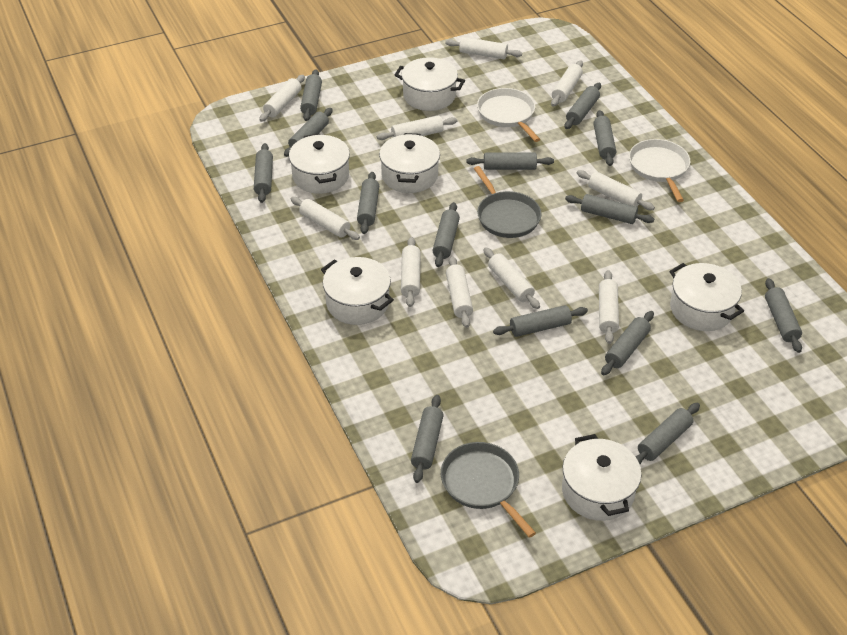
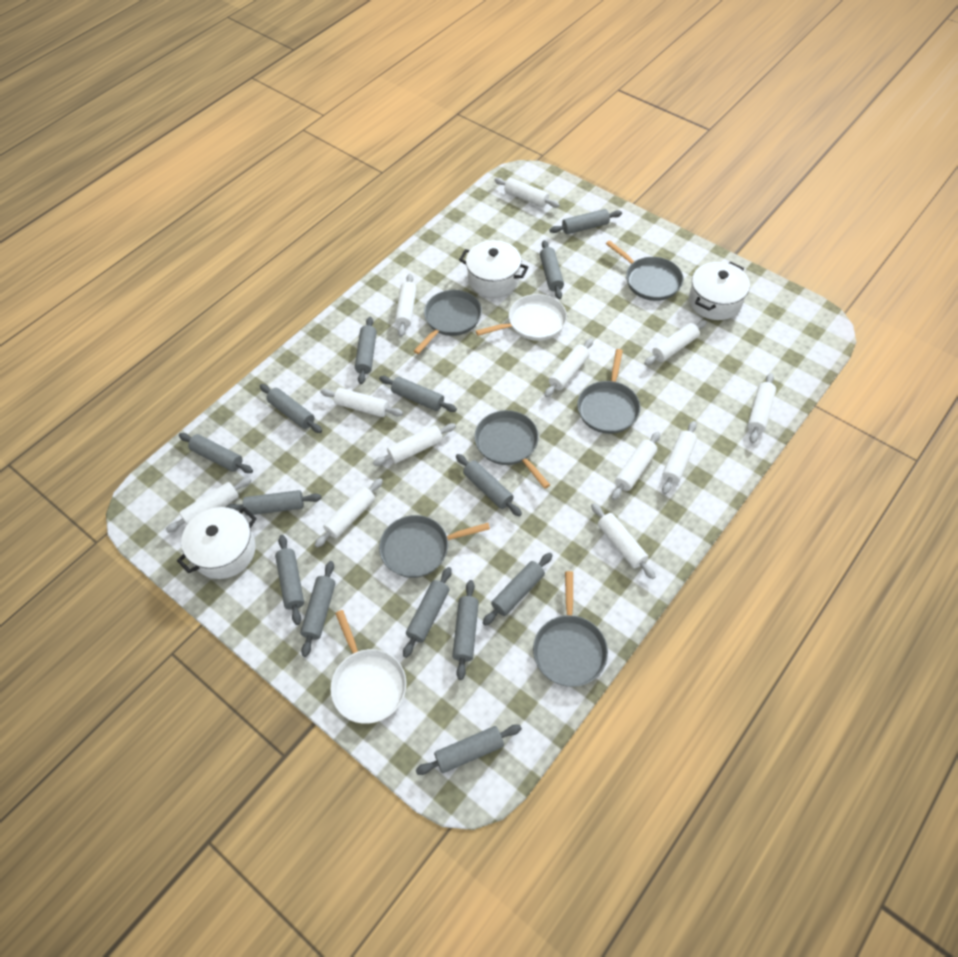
grey pan: 2 -> 6
white pot: 6 -> 3
white rolling pin: 10 -> 12

